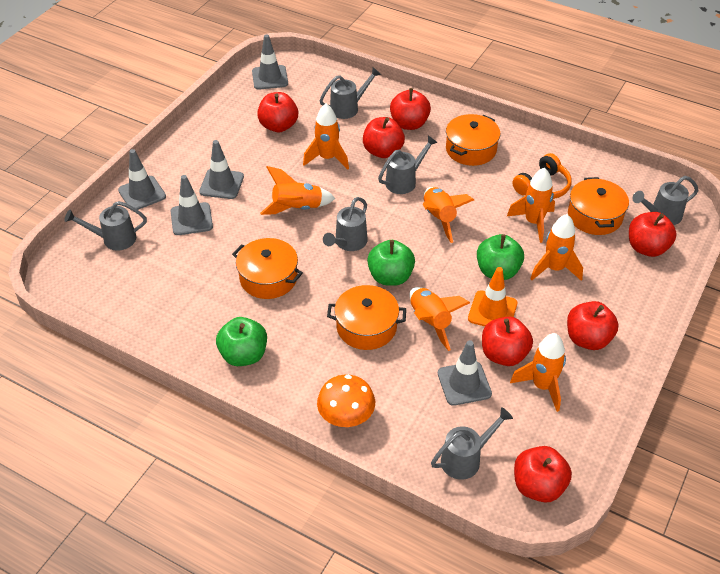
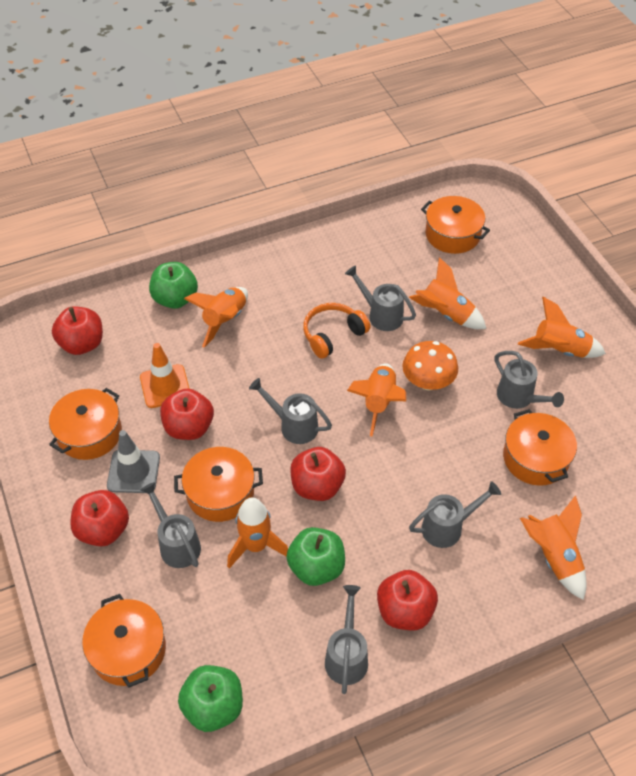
grey traffic cone: 5 -> 1
orange pot: 4 -> 5
orange rocket: 7 -> 6
red apple: 7 -> 5

